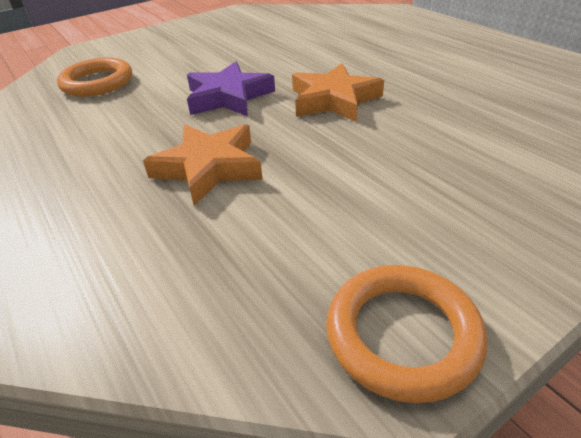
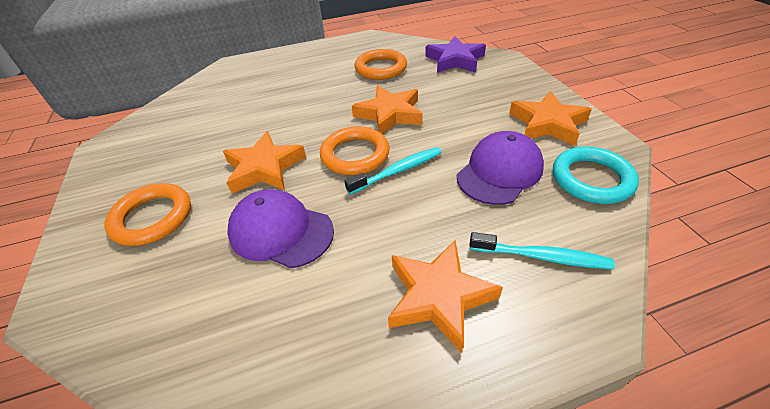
orange ring: 2 -> 3
orange star: 2 -> 4
purple cap: 0 -> 2
turquoise ring: 0 -> 1
turquoise toothbrush: 0 -> 2

